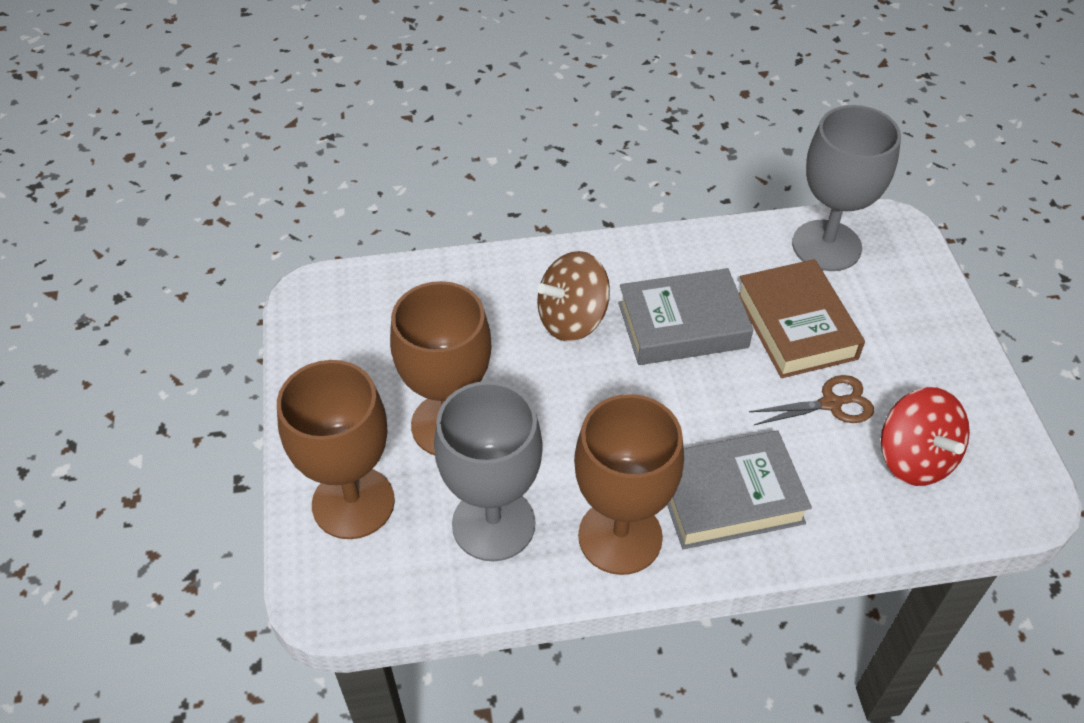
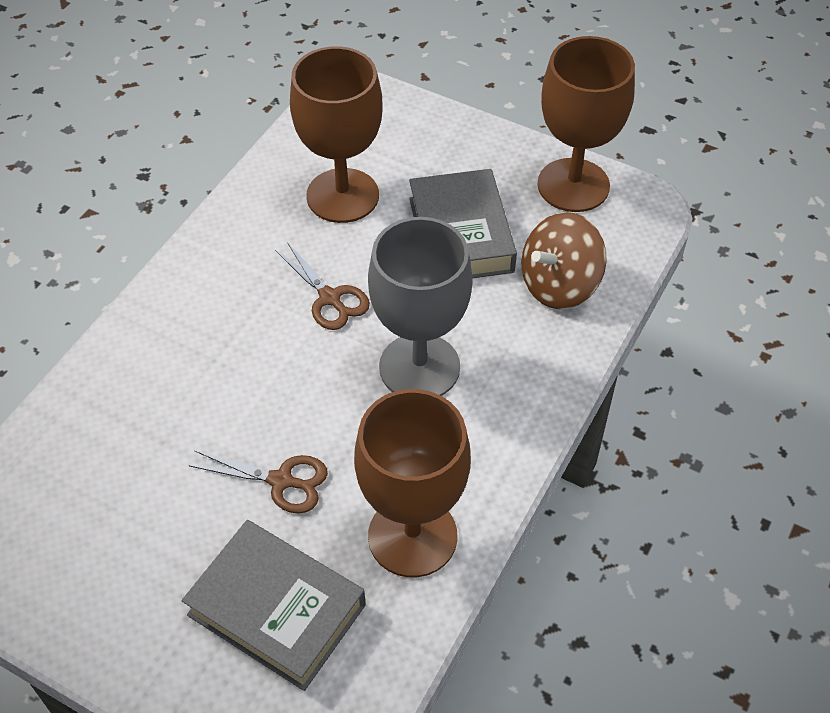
brown book: 1 -> 0
brown scissors: 1 -> 2
grey goblet: 2 -> 1
red spinning top: 1 -> 0

